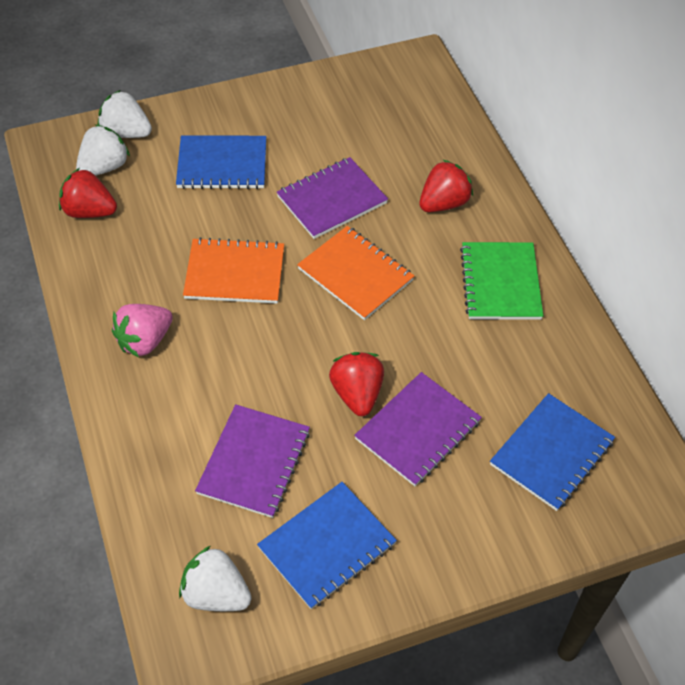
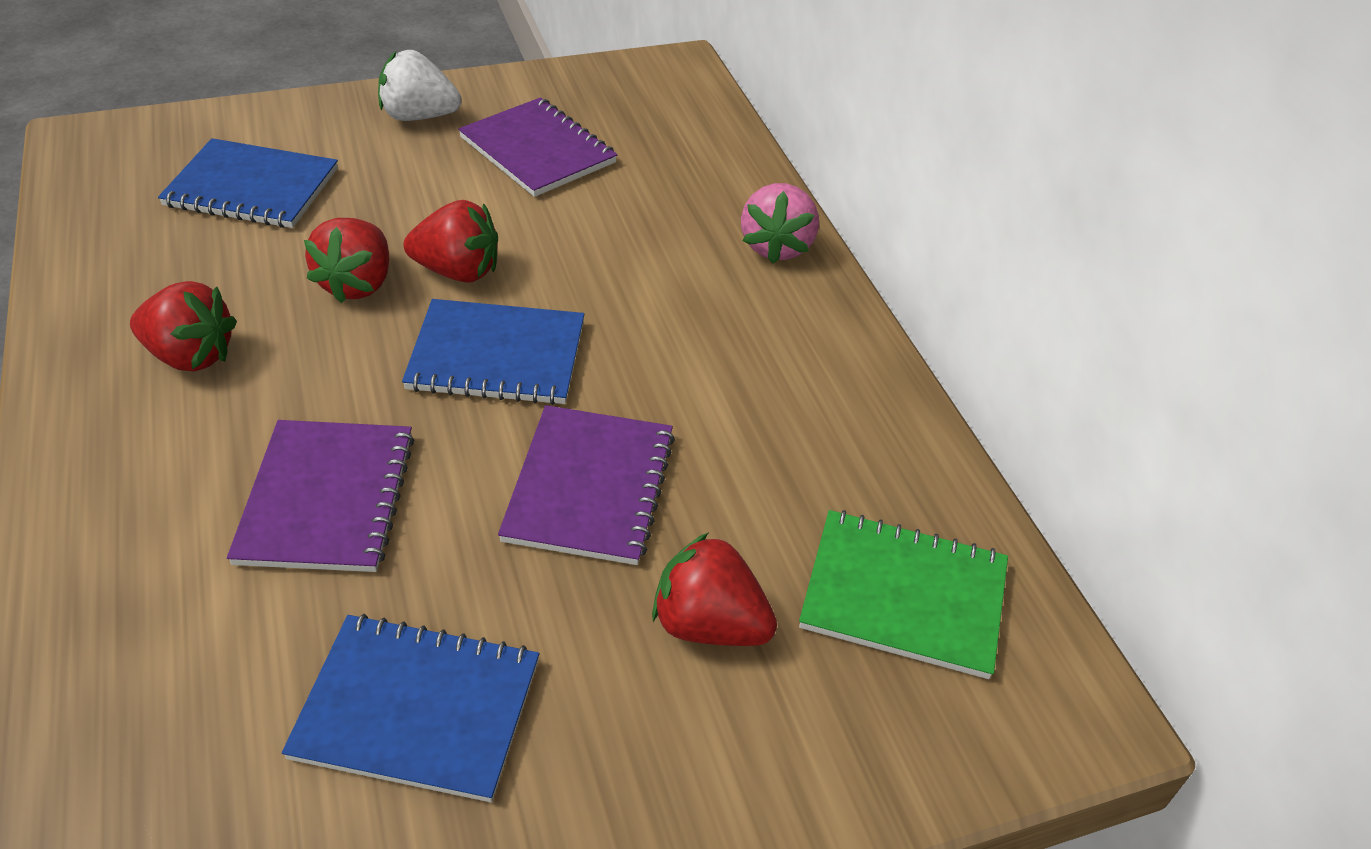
orange notebook: 2 -> 0
red strawberry: 3 -> 4
white strawberry: 3 -> 1

